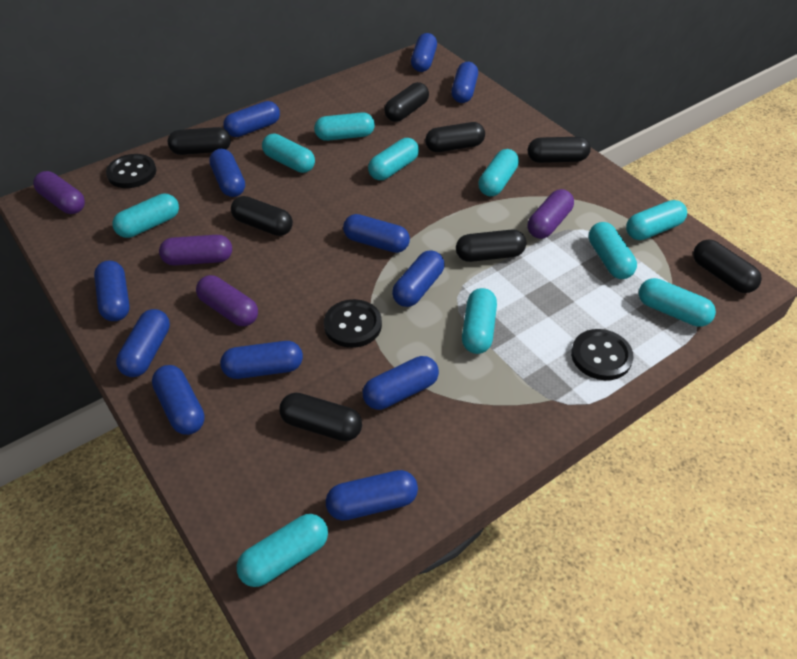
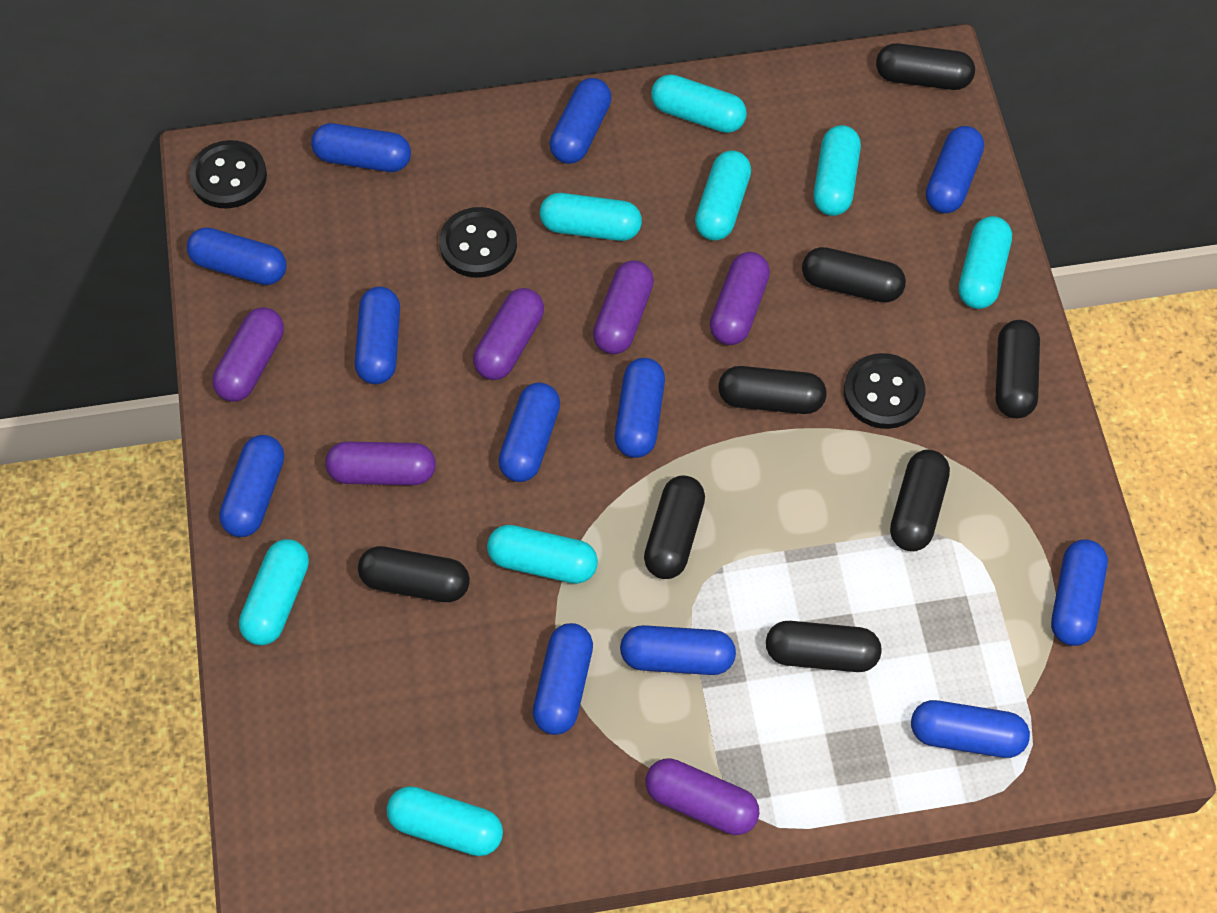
purple capsule: 4 -> 6
turquoise capsule: 10 -> 8

